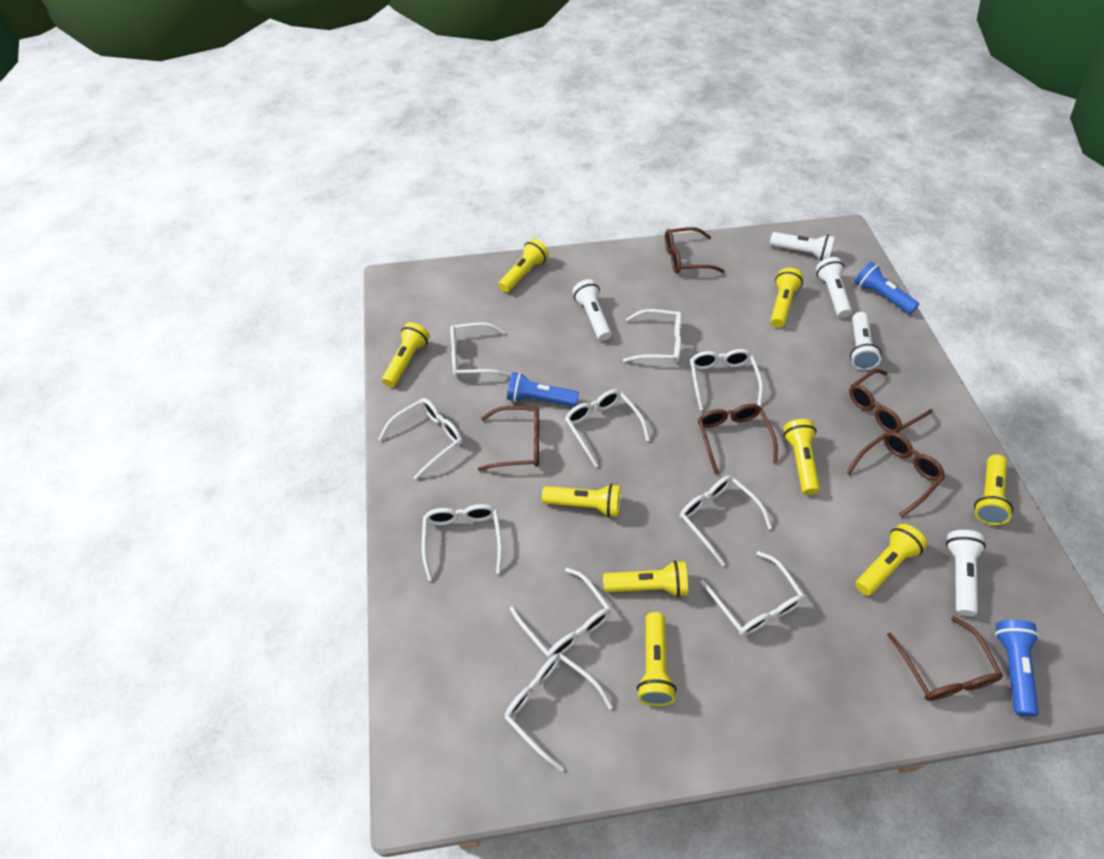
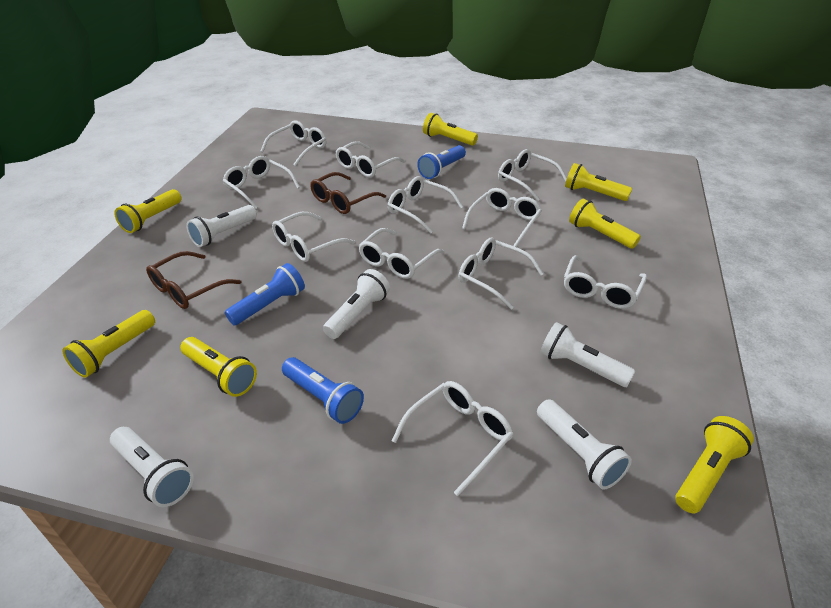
brown glasses: 6 -> 2
white glasses: 10 -> 11
yellow flashlight: 9 -> 7

